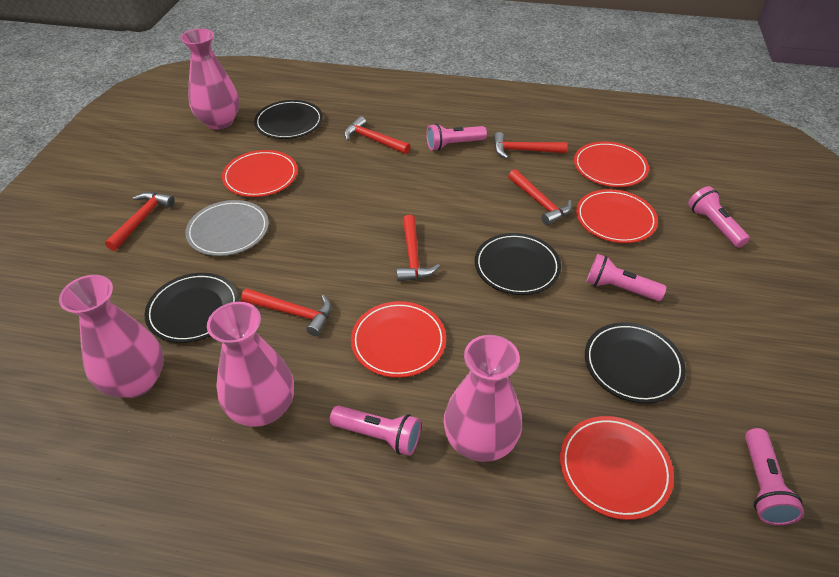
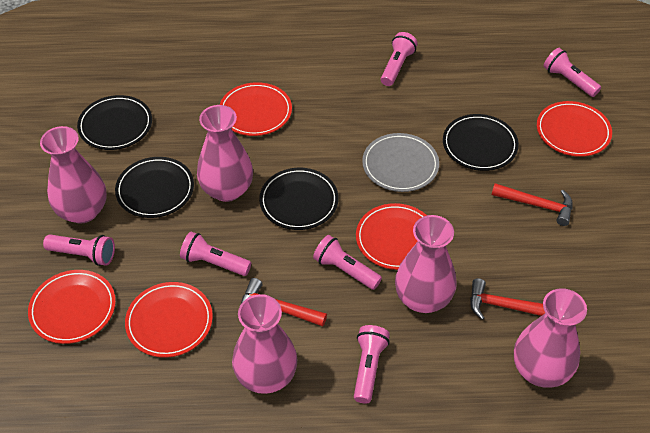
pink flashlight: 5 -> 6
pink vase: 4 -> 5
red hammer: 6 -> 3

